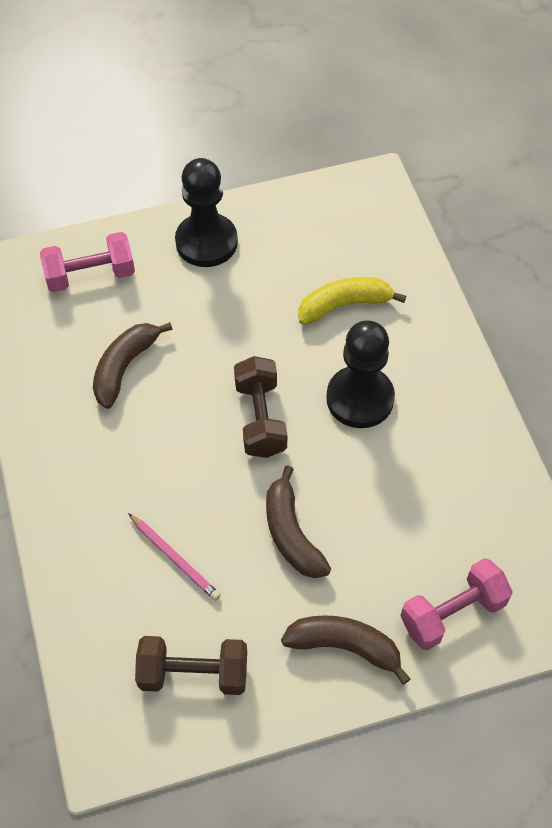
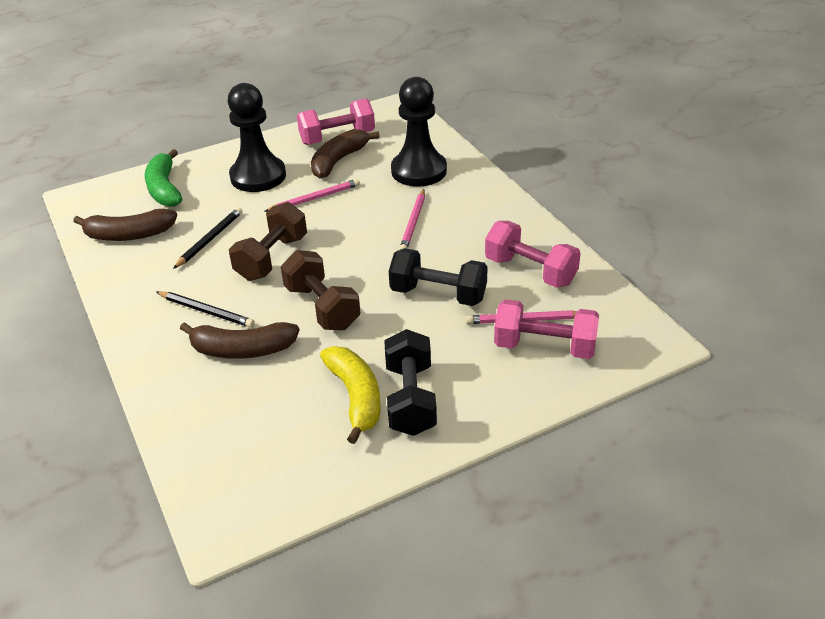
black dumbbell: 0 -> 2
black pencil: 0 -> 2
green banana: 0 -> 1
pink dumbbell: 2 -> 3
pink pencil: 1 -> 3

